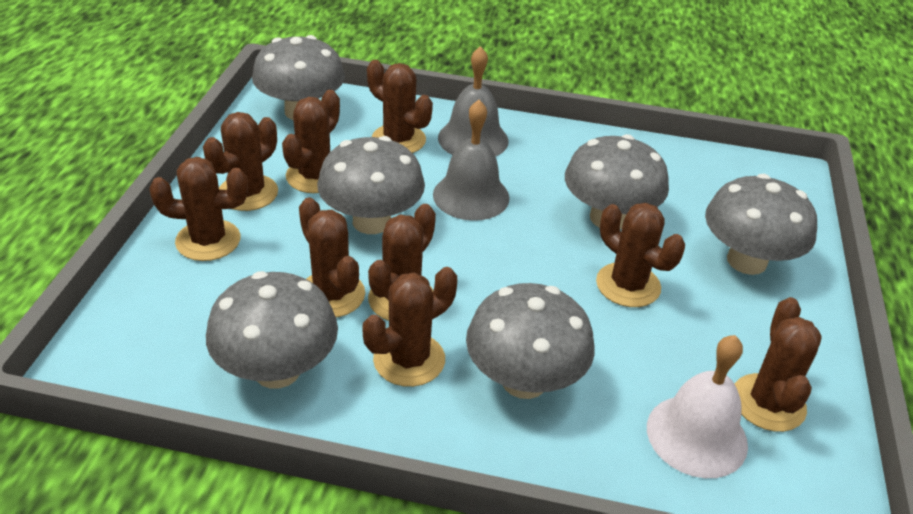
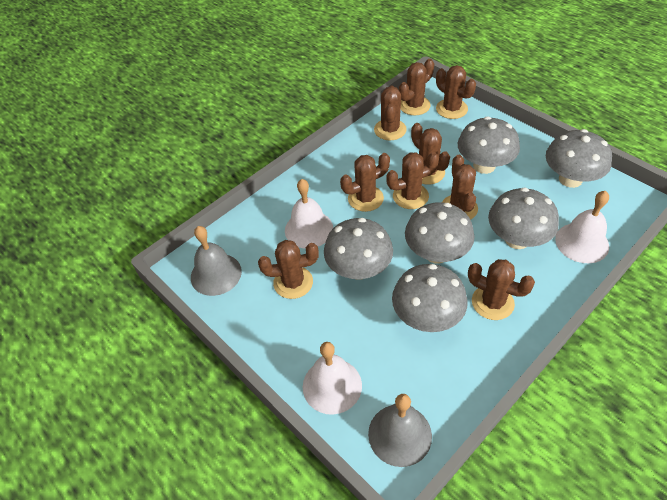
white bell: 1 -> 3

